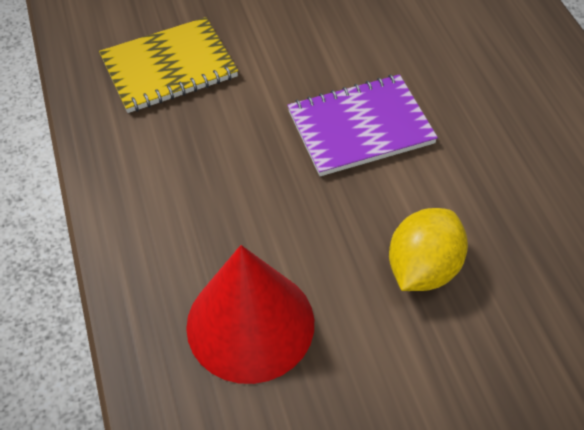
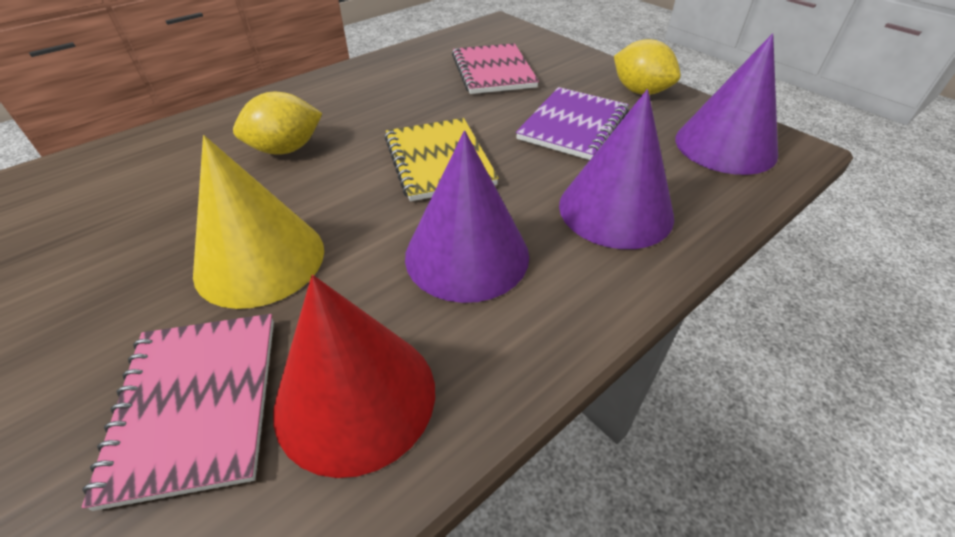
pink notebook: 0 -> 2
purple cone: 0 -> 3
yellow cone: 0 -> 1
yellow lemon: 1 -> 2

